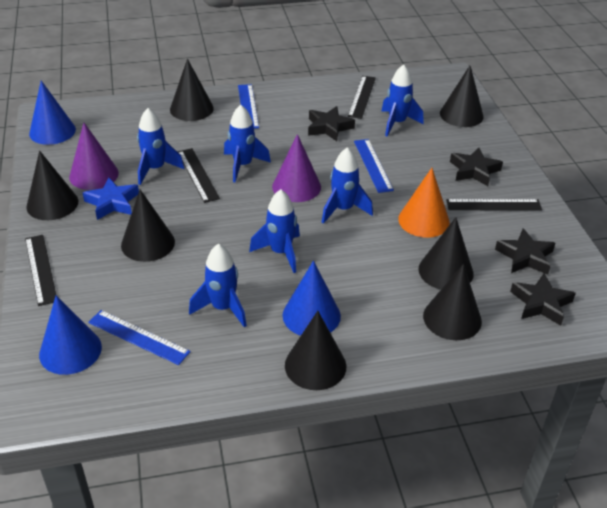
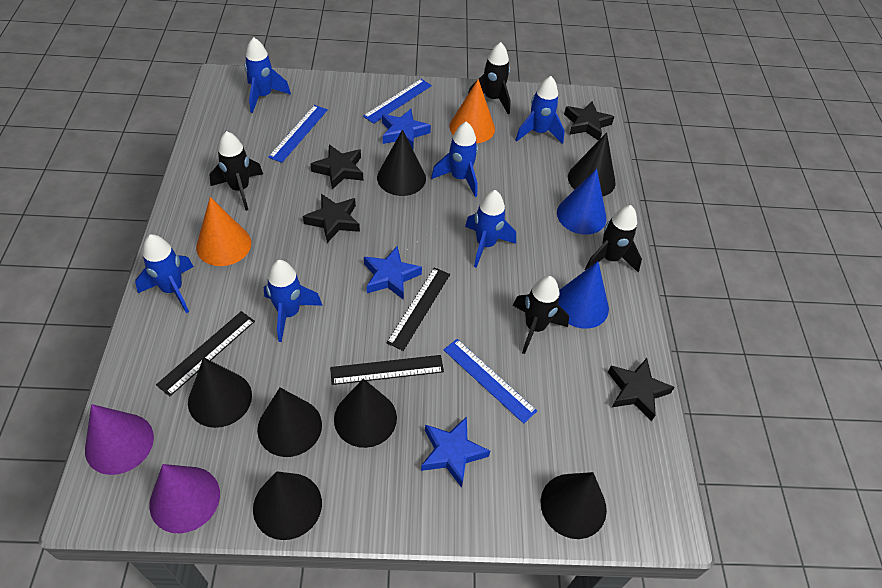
black rocket: 0 -> 4
black ruler: 4 -> 3
blue cone: 3 -> 2
blue star: 1 -> 3
orange cone: 1 -> 2

